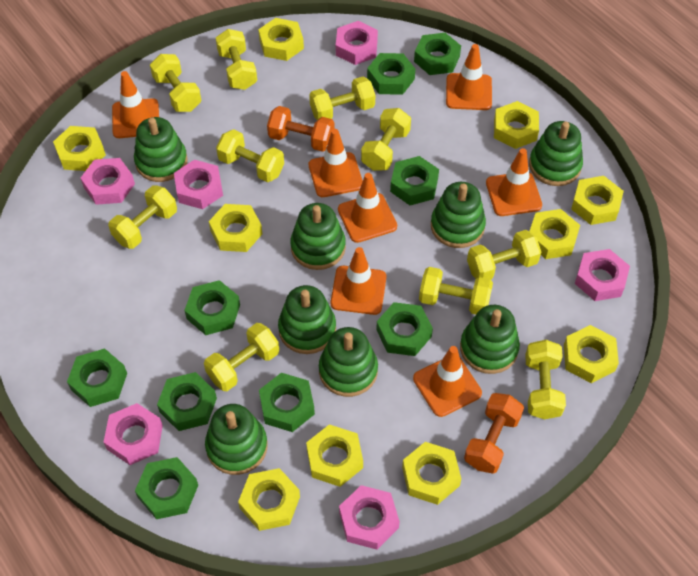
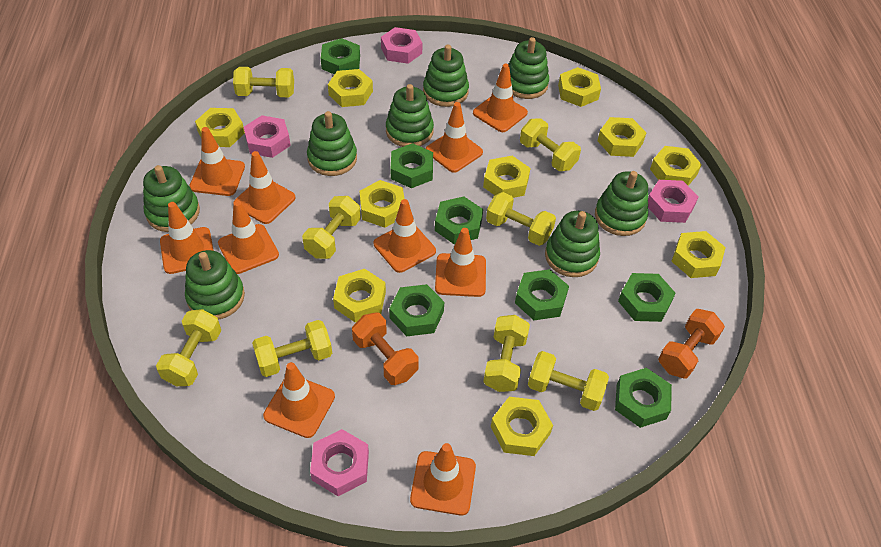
green nut: 9 -> 7
orange traffic cone: 7 -> 10
pink nut: 6 -> 4
yellow dumbbell: 10 -> 8

